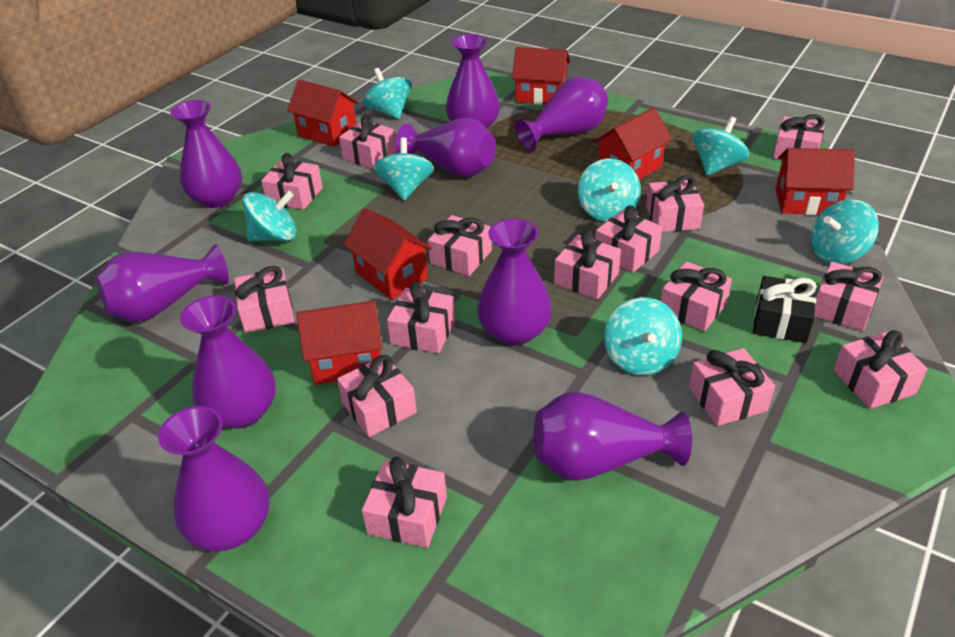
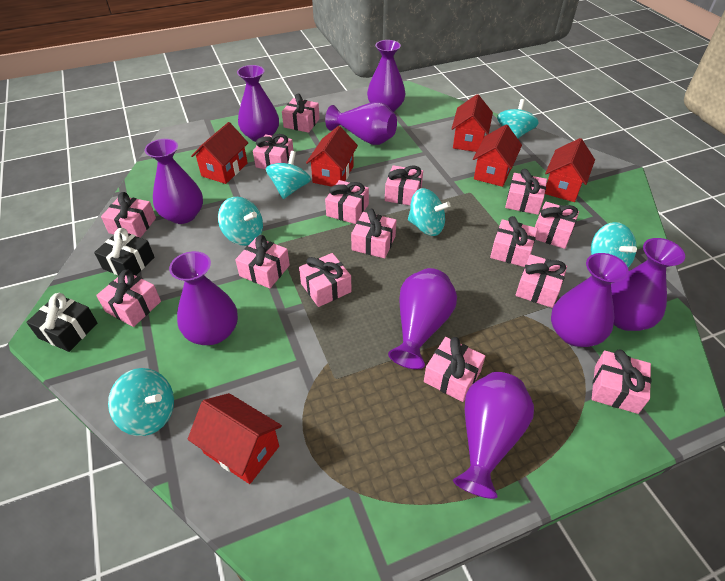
black gift: 1 -> 2
turquoise spinning top: 7 -> 6

